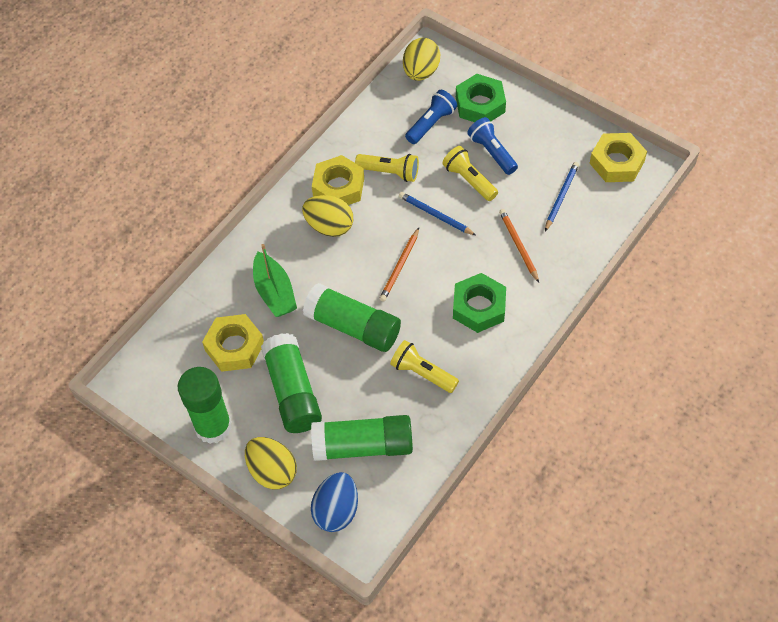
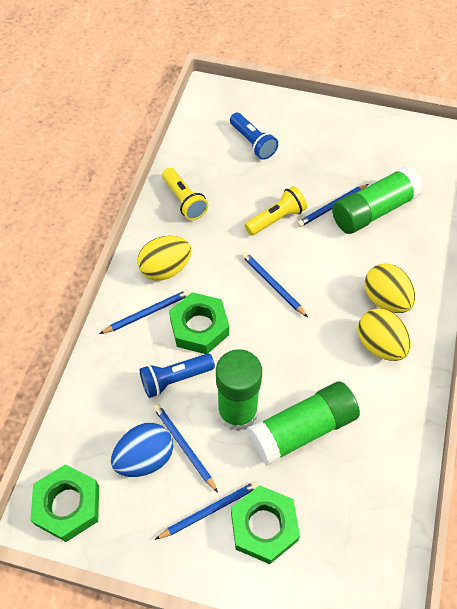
blue pencil: 2 -> 5
green boat: 1 -> 0
green glue stick: 4 -> 3
green nut: 2 -> 3
orange pencil: 2 -> 0
yellow flashlight: 3 -> 2
yellow nut: 3 -> 0

